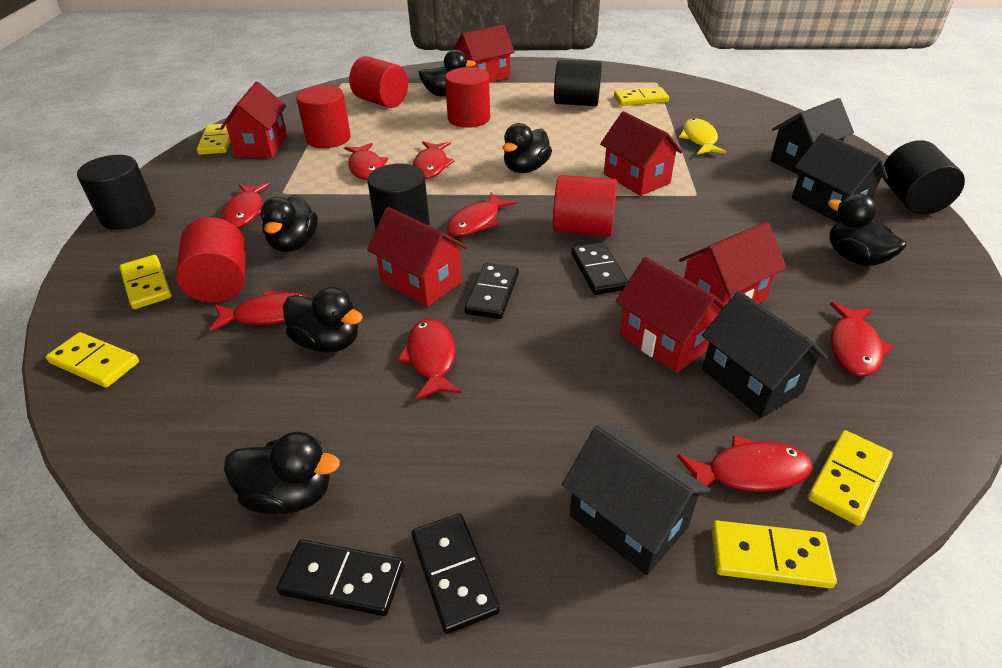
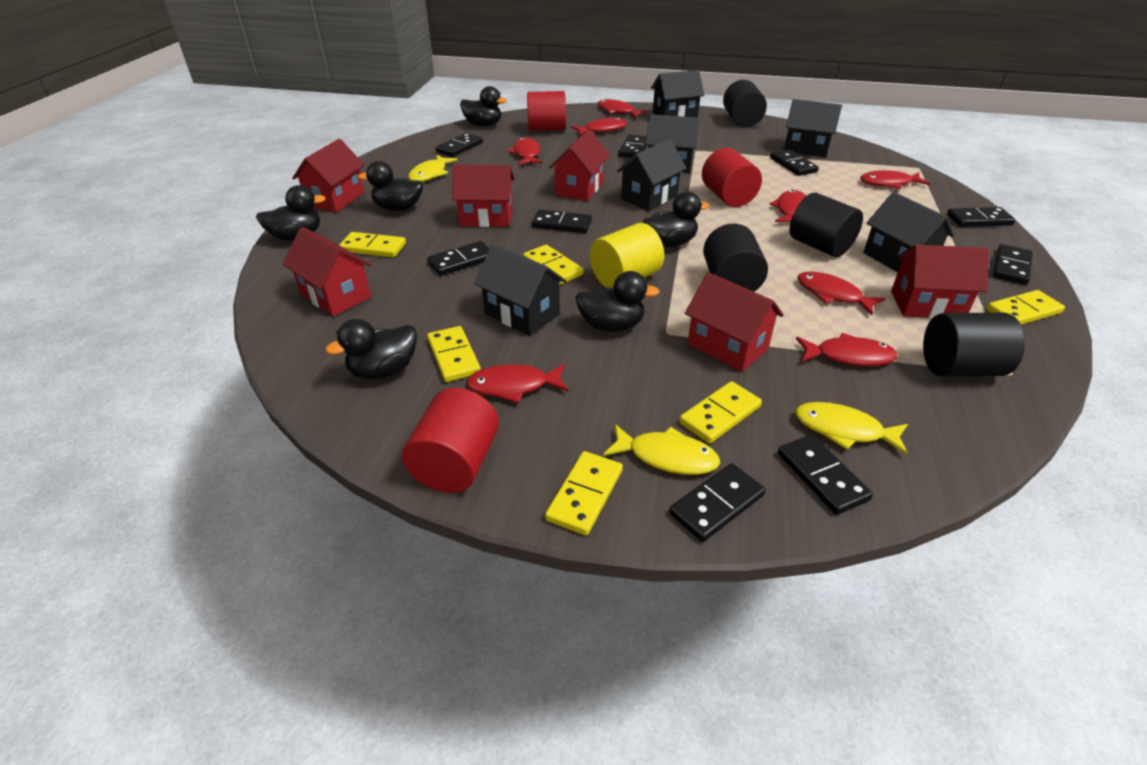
black domino: 4 -> 9
black house: 4 -> 6
red cylinder: 5 -> 3
yellow cylinder: 0 -> 1
yellow fish: 1 -> 3

